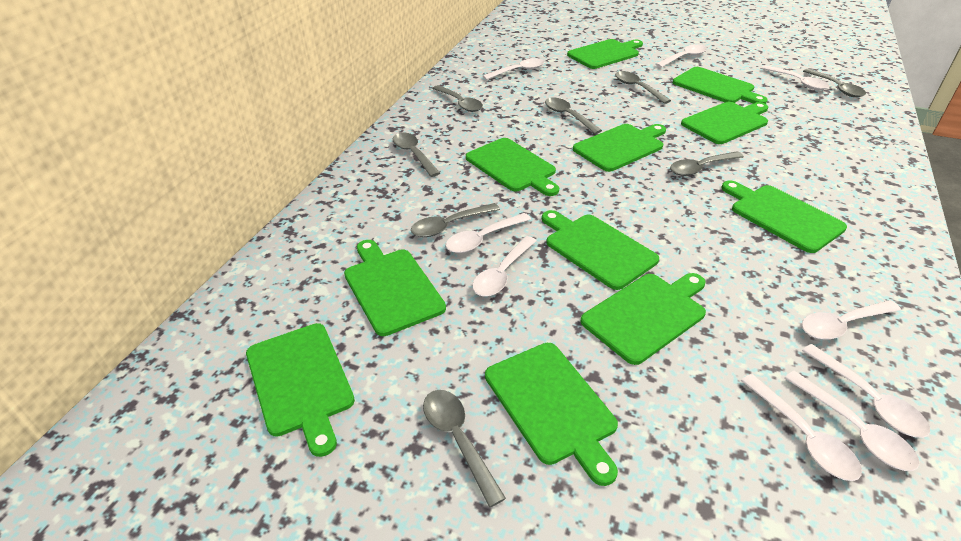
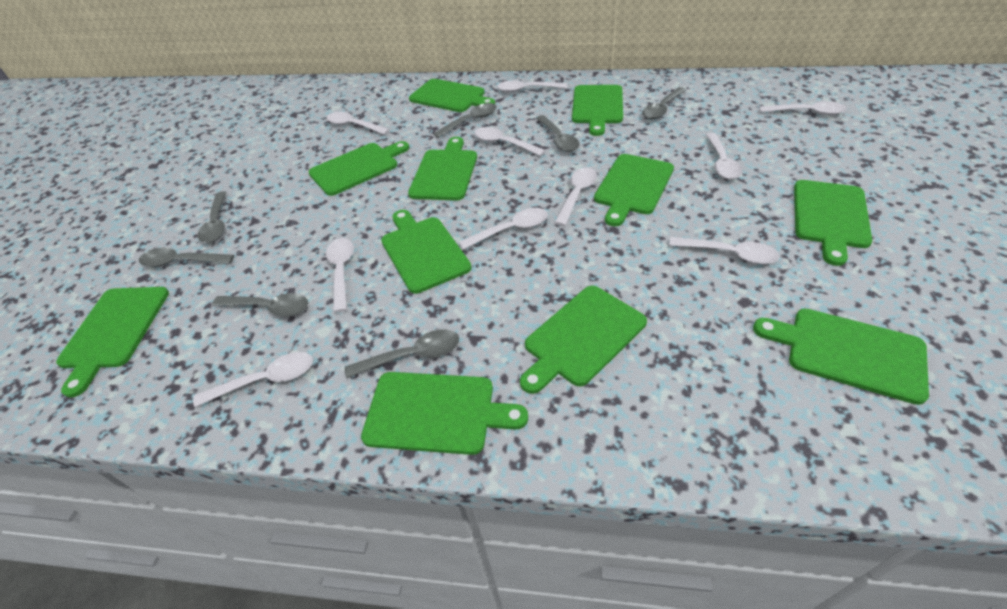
grey spoon: 8 -> 7
white spoon: 9 -> 10

